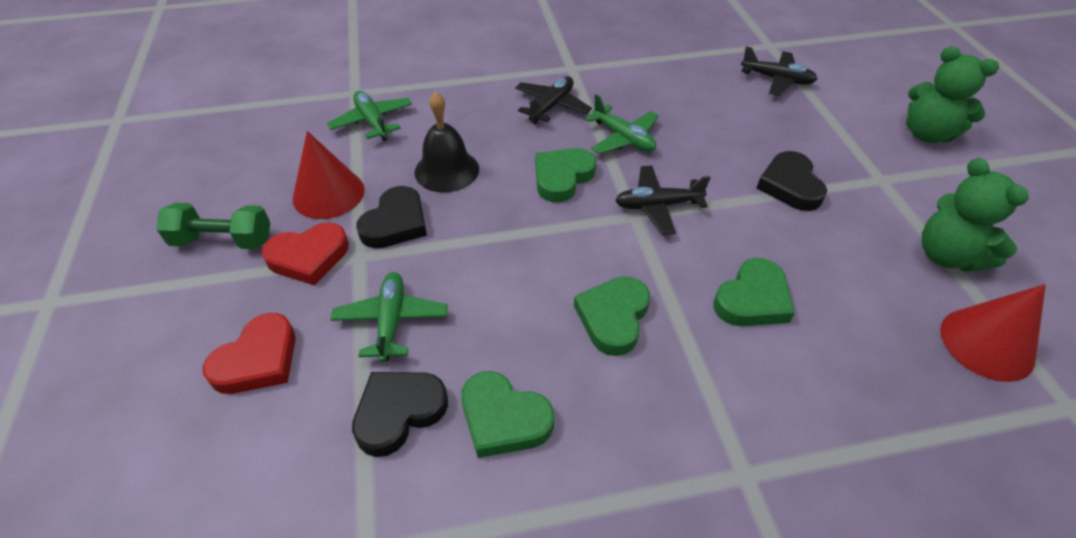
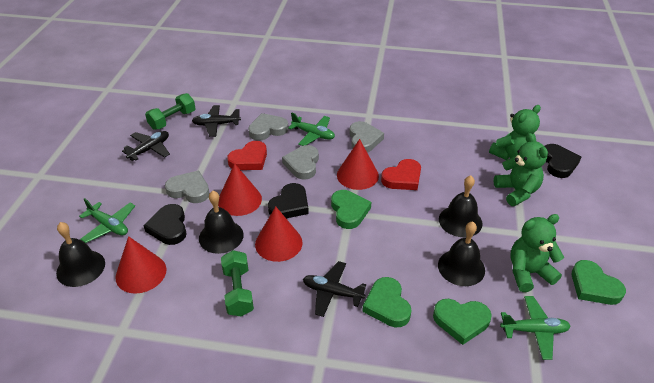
black bell: 1 -> 4
green dumbbell: 1 -> 2
green teddy bear: 2 -> 3
grey heart: 0 -> 4
red cone: 2 -> 4

